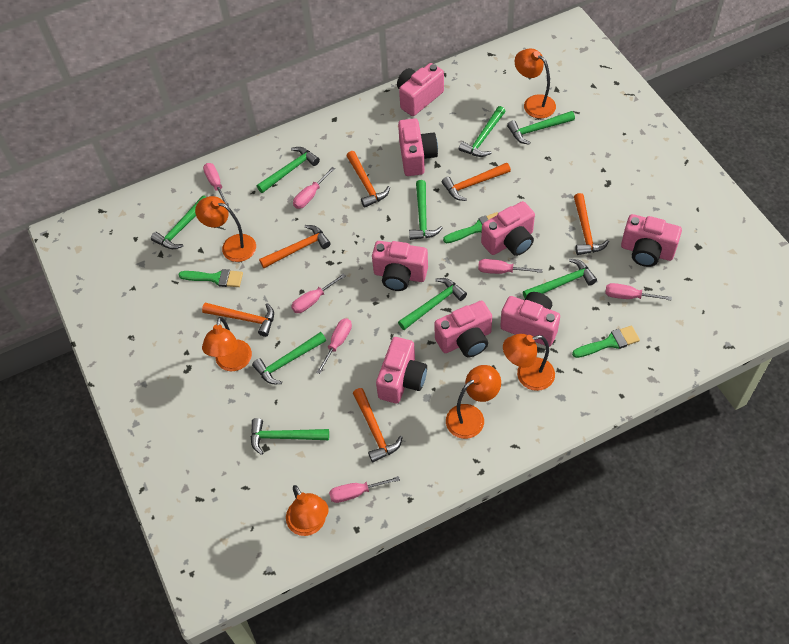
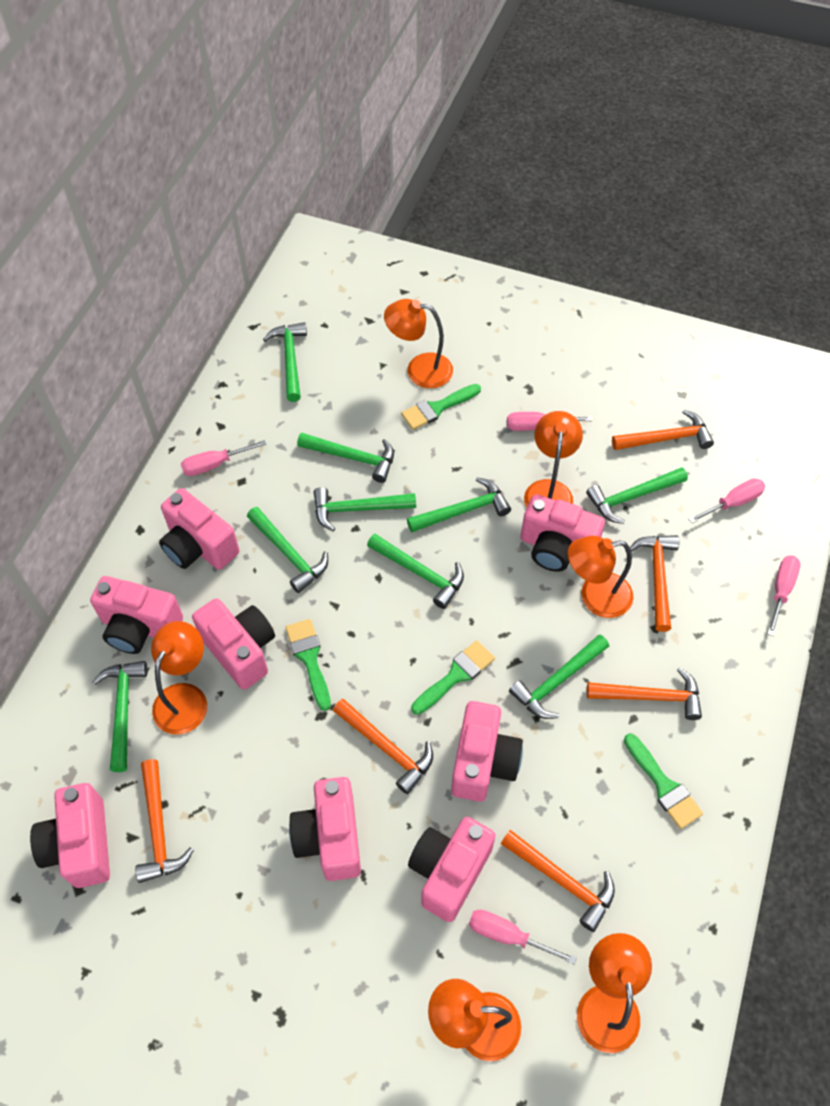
green brush: 3 -> 4
pink screwdriver: 7 -> 5

